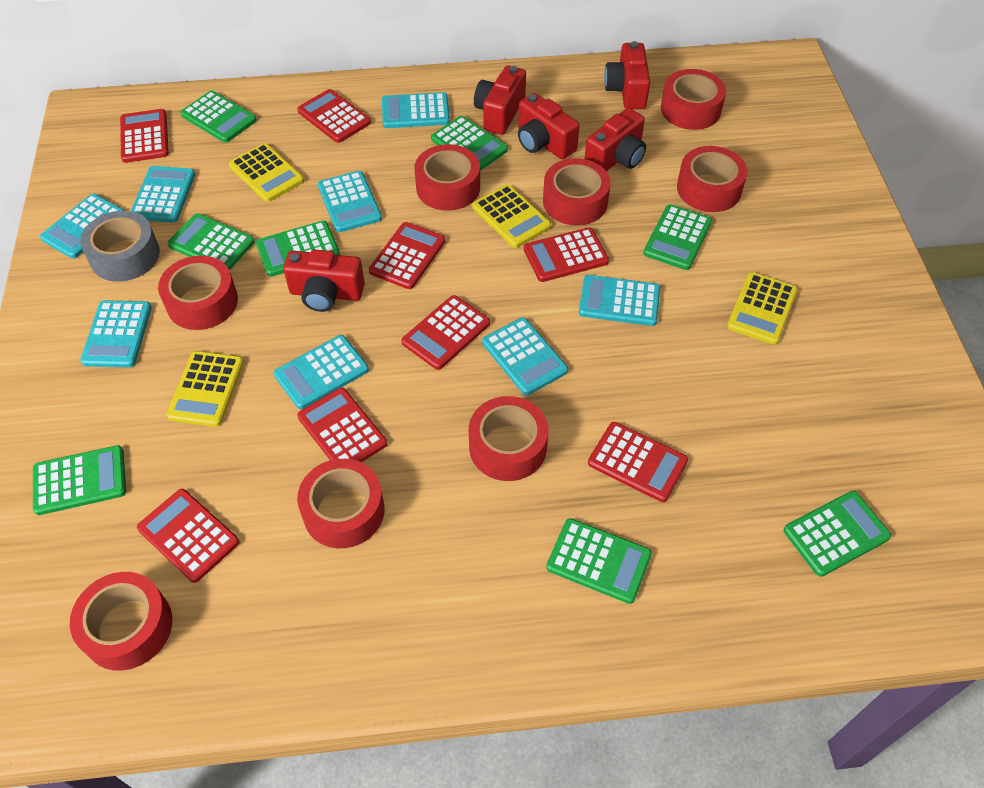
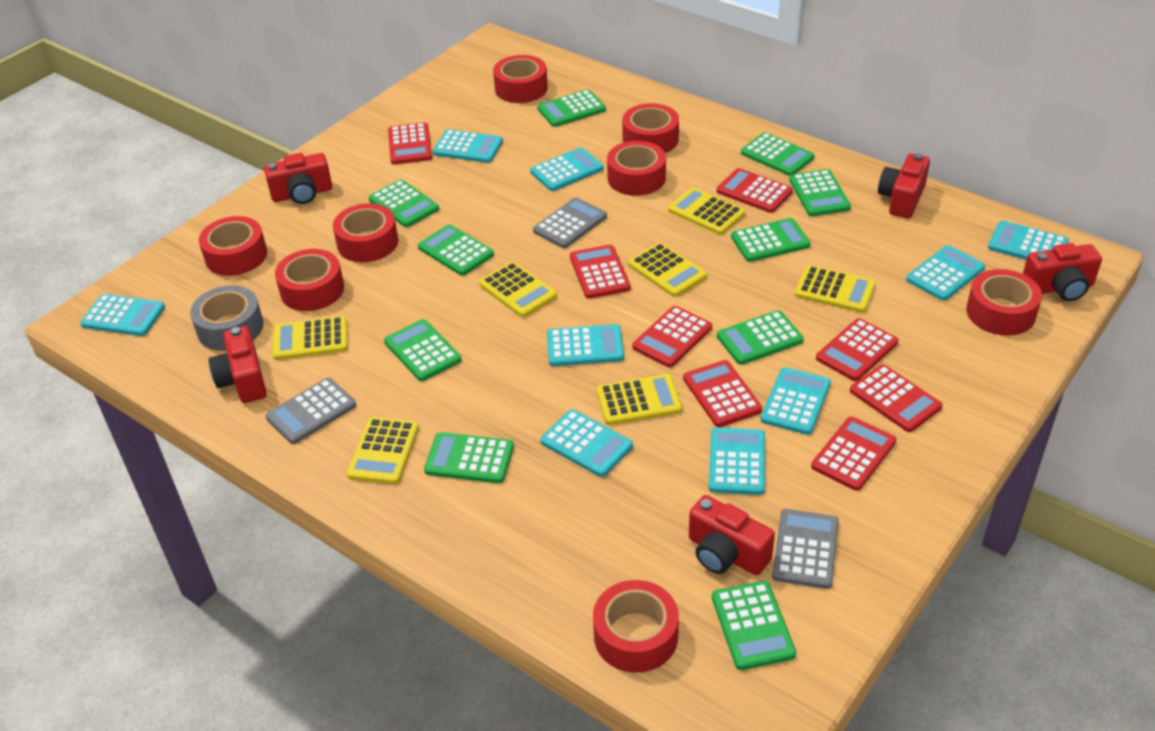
green calculator: 8 -> 10
grey calculator: 0 -> 3
turquoise calculator: 8 -> 9
yellow calculator: 4 -> 7

